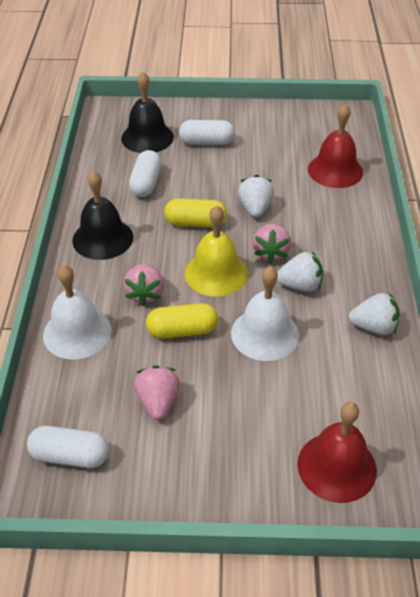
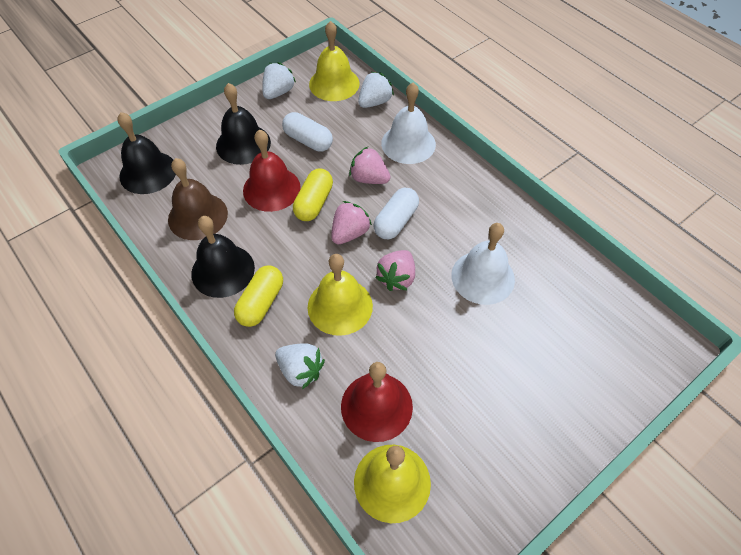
black bell: 2 -> 3
brown bell: 0 -> 1
white capsule: 3 -> 2
yellow bell: 1 -> 3

